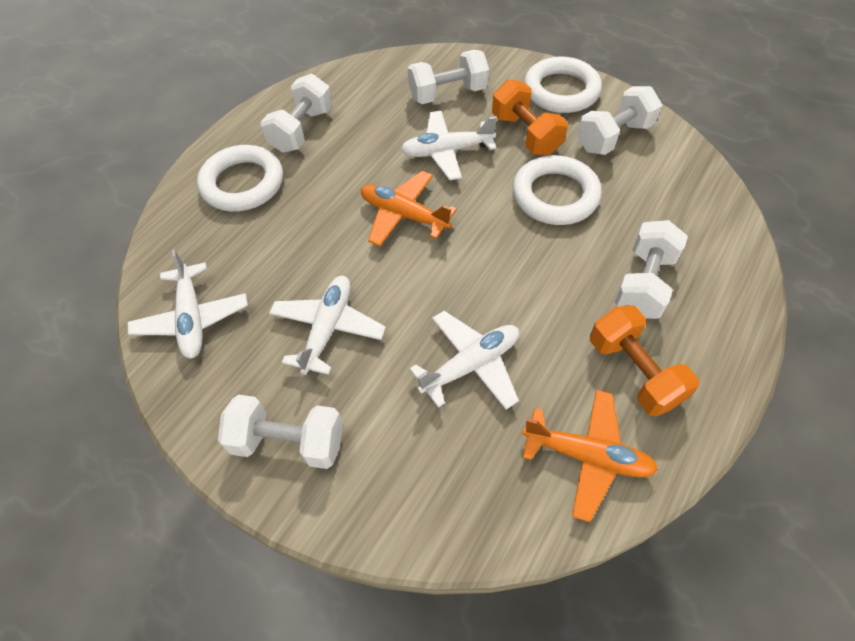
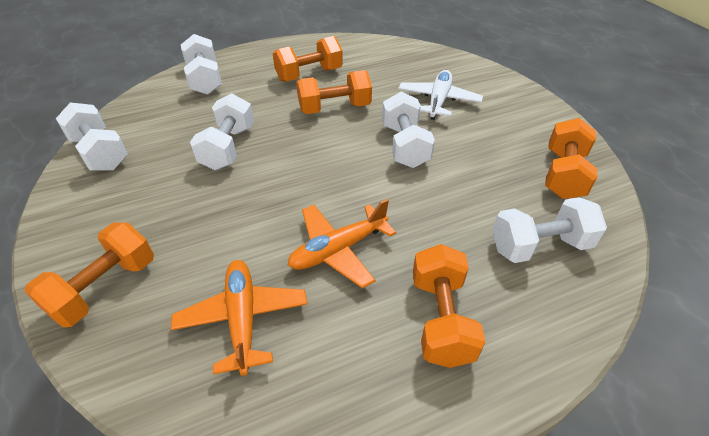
orange dumbbell: 2 -> 5
white plane: 4 -> 1
white ring: 3 -> 0

